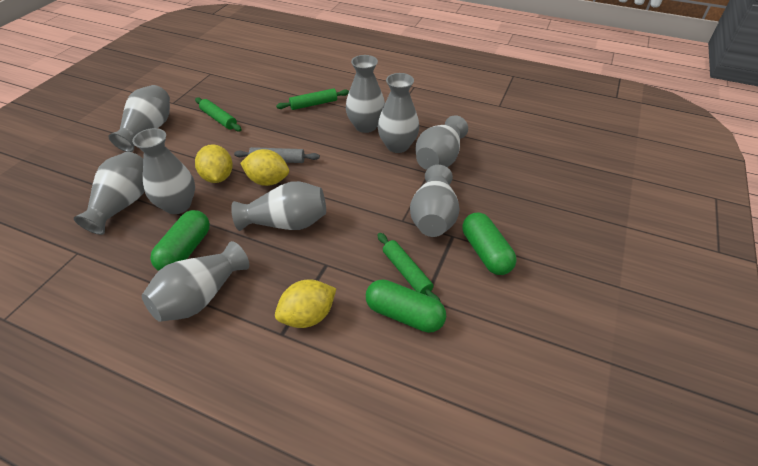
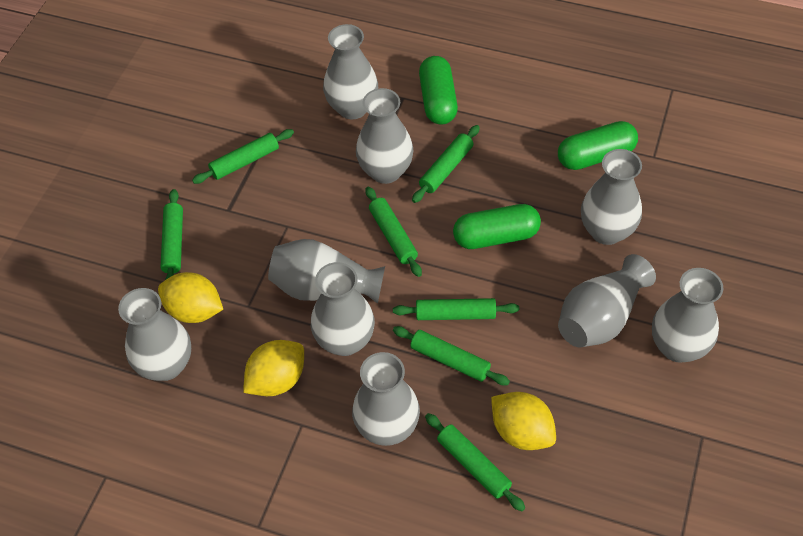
green rolling pin: 3 -> 7
grey rolling pin: 1 -> 0

